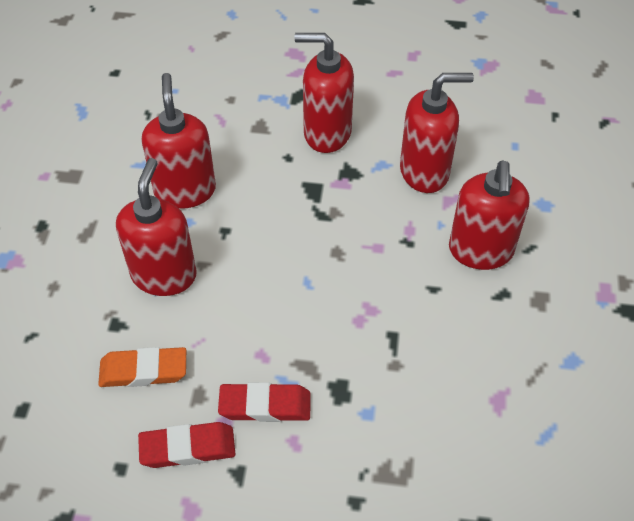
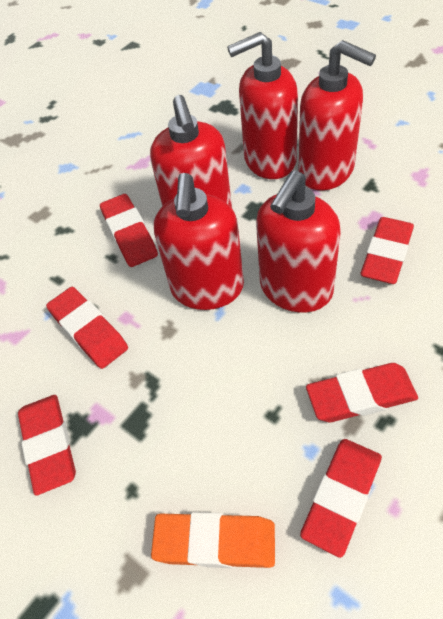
red eraser: 2 -> 6

